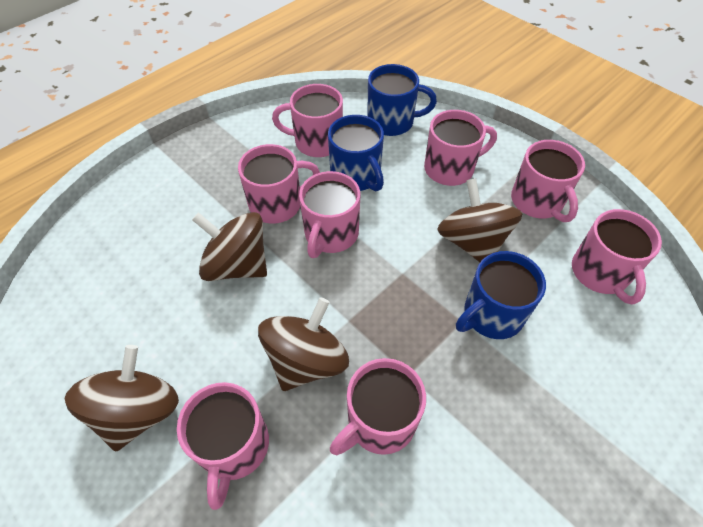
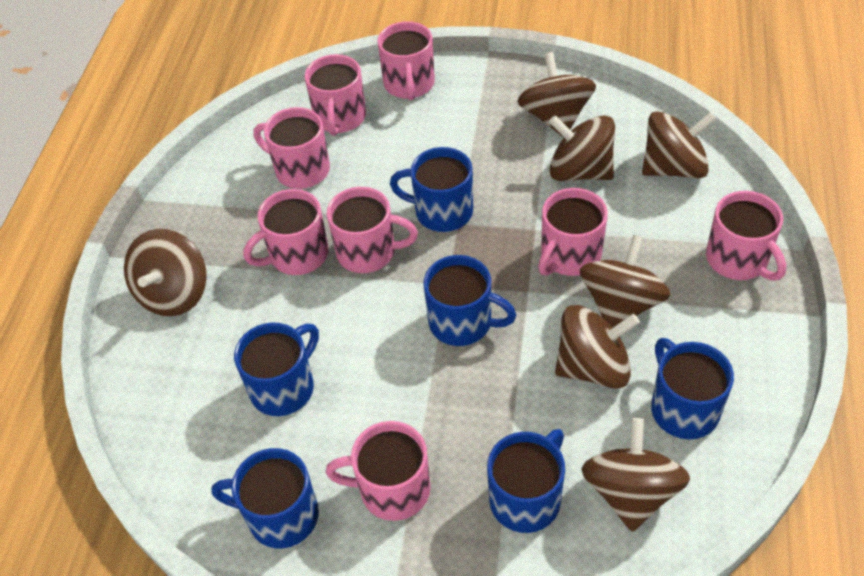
blue mug: 3 -> 6
brown spinning top: 4 -> 7

